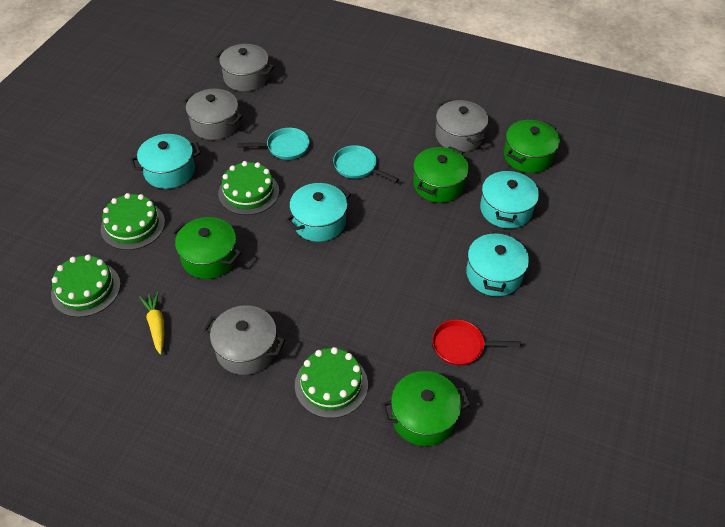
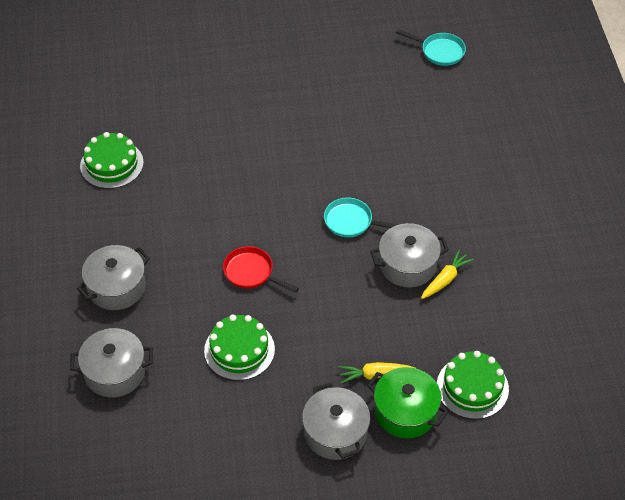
green cake: 4 -> 3
green pot: 4 -> 1
turquoise pot: 4 -> 0
yellow carrot: 1 -> 2

